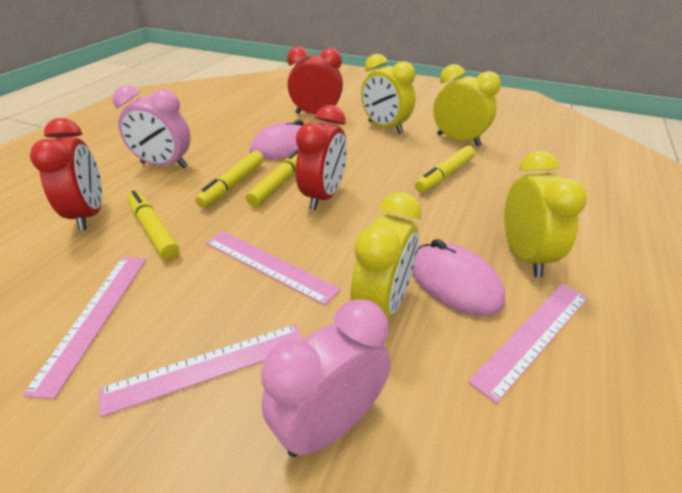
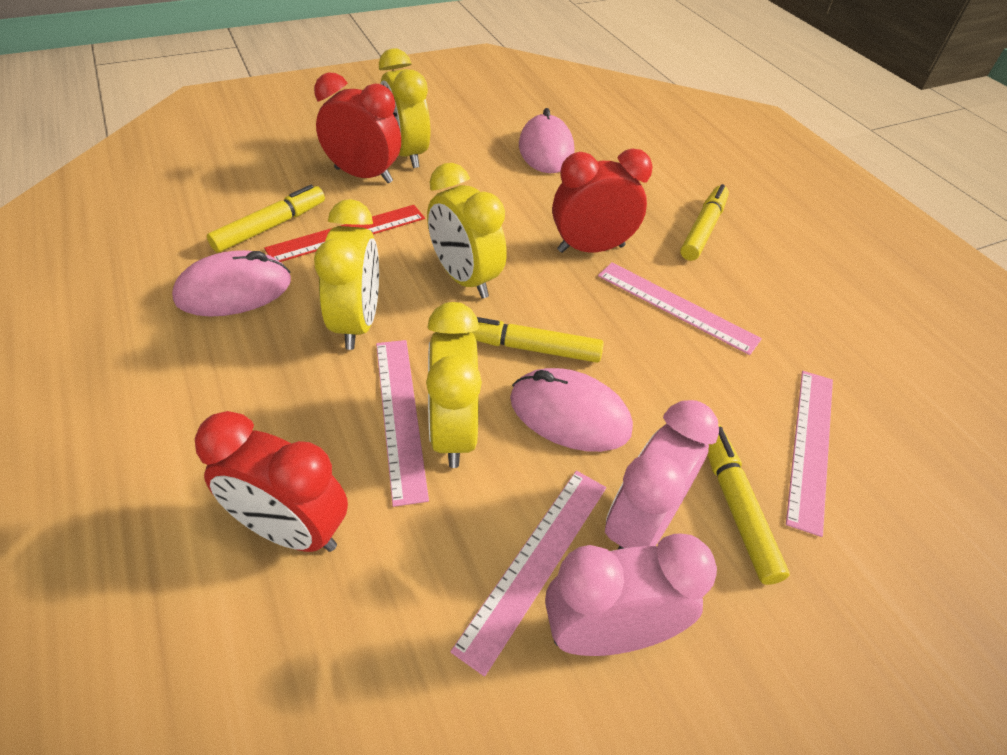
pink mouse: 2 -> 3
red ruler: 0 -> 1

